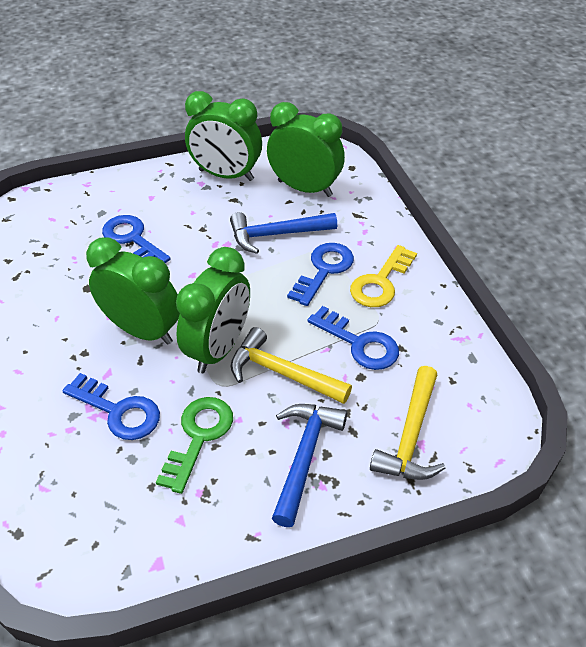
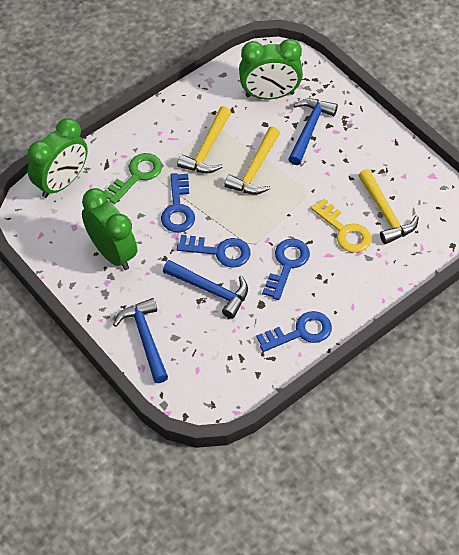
blue hammer: 2 -> 3
green clock: 4 -> 3
yellow hammer: 2 -> 3

